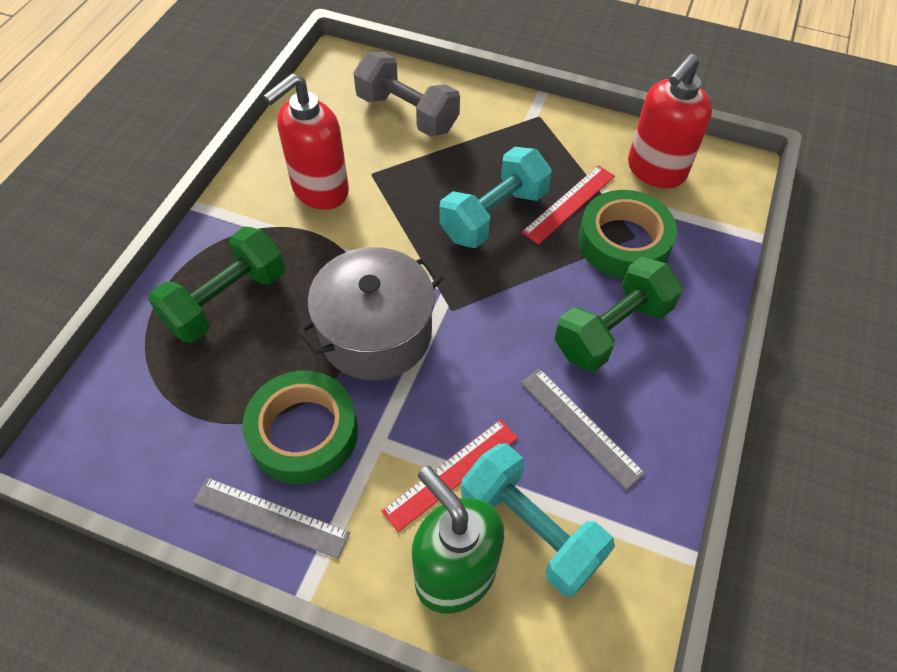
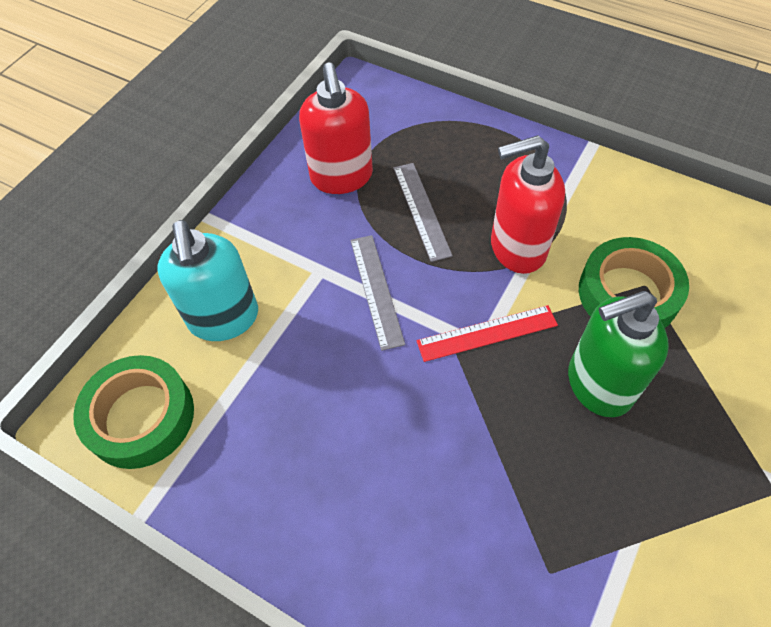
green dumbbell: 2 -> 0
grey dumbbell: 1 -> 0
grey pot: 1 -> 0
red ruler: 2 -> 1
turquoise dumbbell: 2 -> 0
turquoise soap dispenser: 0 -> 1

